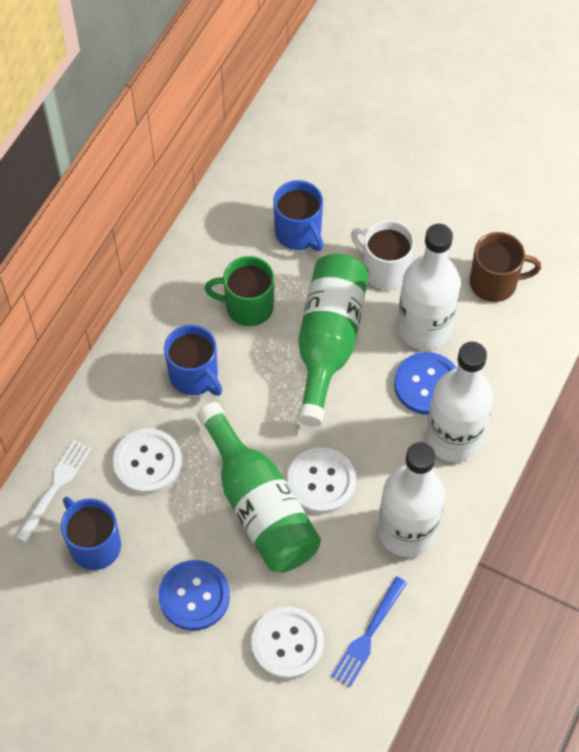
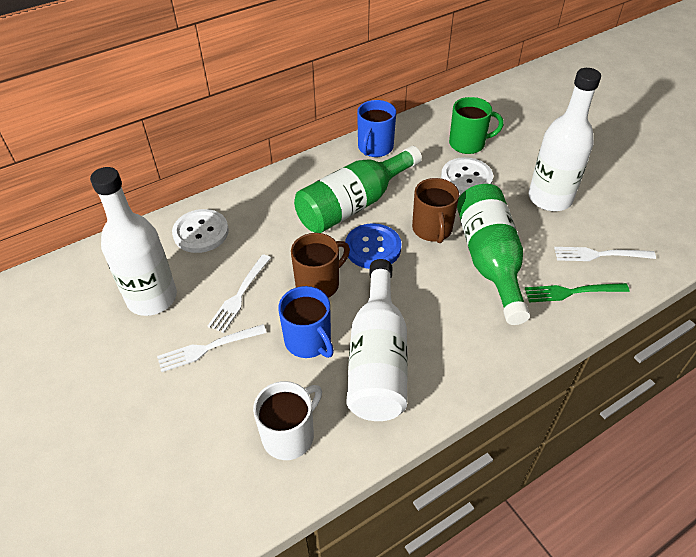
blue button: 2 -> 1
blue fork: 1 -> 0
blue mug: 3 -> 2
brown mug: 1 -> 2
green fork: 0 -> 1
white button: 3 -> 2
white fork: 1 -> 3

